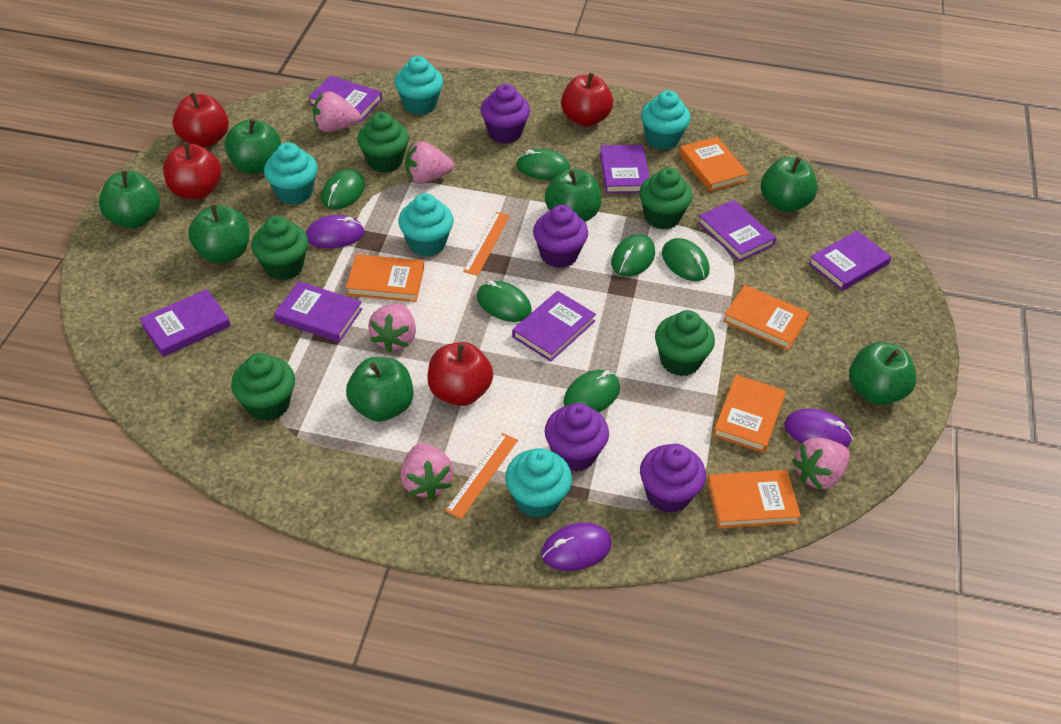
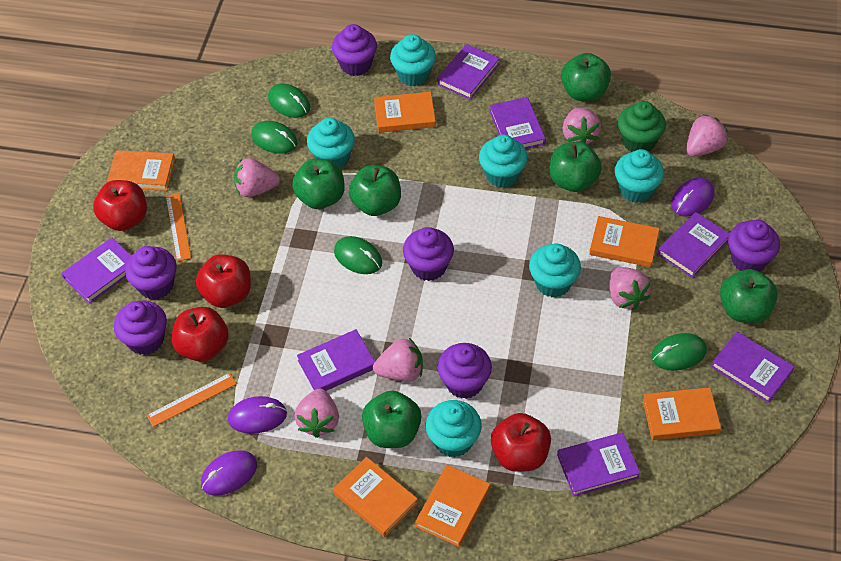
green apple: 7 -> 6
green cupcake: 5 -> 1
green mouse: 6 -> 4
orange book: 5 -> 6
pink strawberry: 5 -> 6
purple cupcake: 4 -> 6
turquoise cupcake: 5 -> 6

